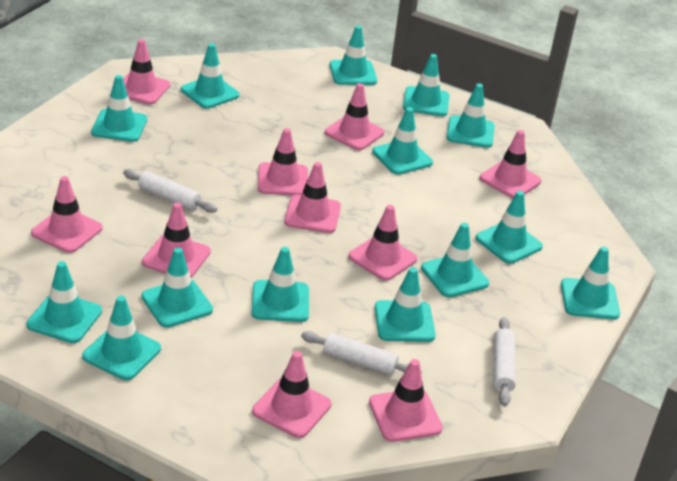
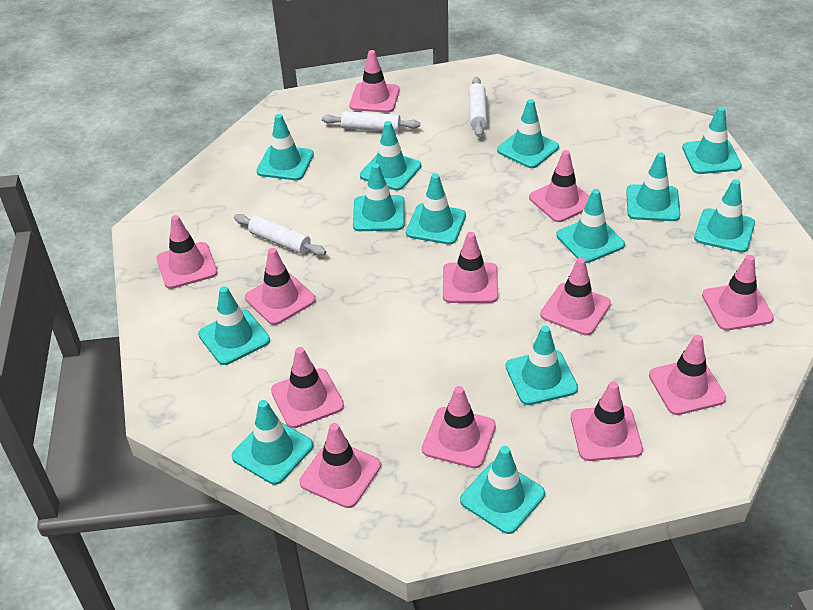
pink traffic cone: 10 -> 12
turquoise traffic cone: 14 -> 13

